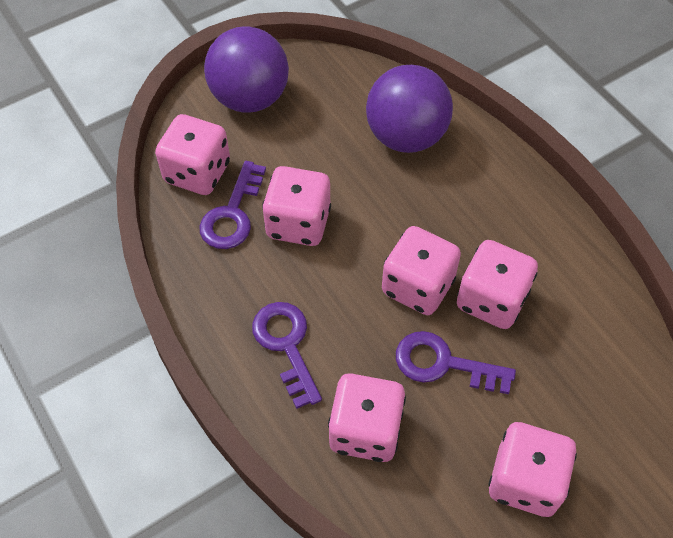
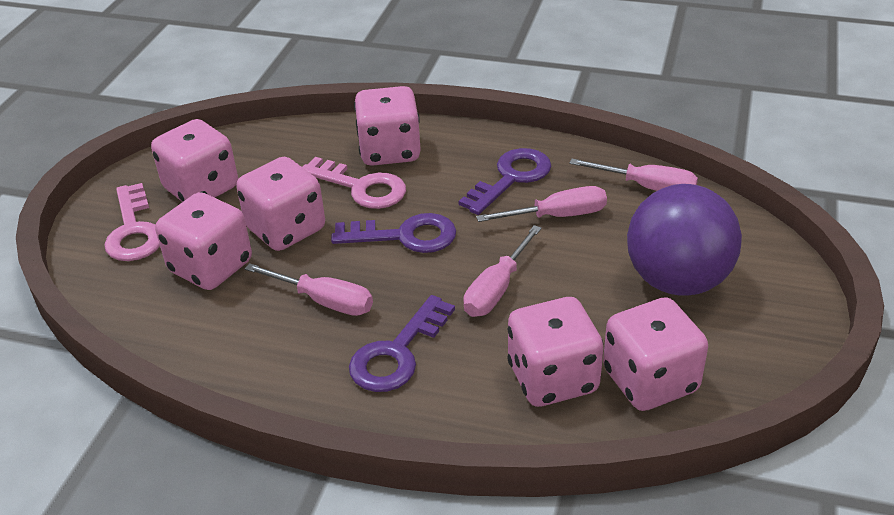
pink key: 0 -> 2
pink screwdriver: 0 -> 4
purple ball: 2 -> 1

